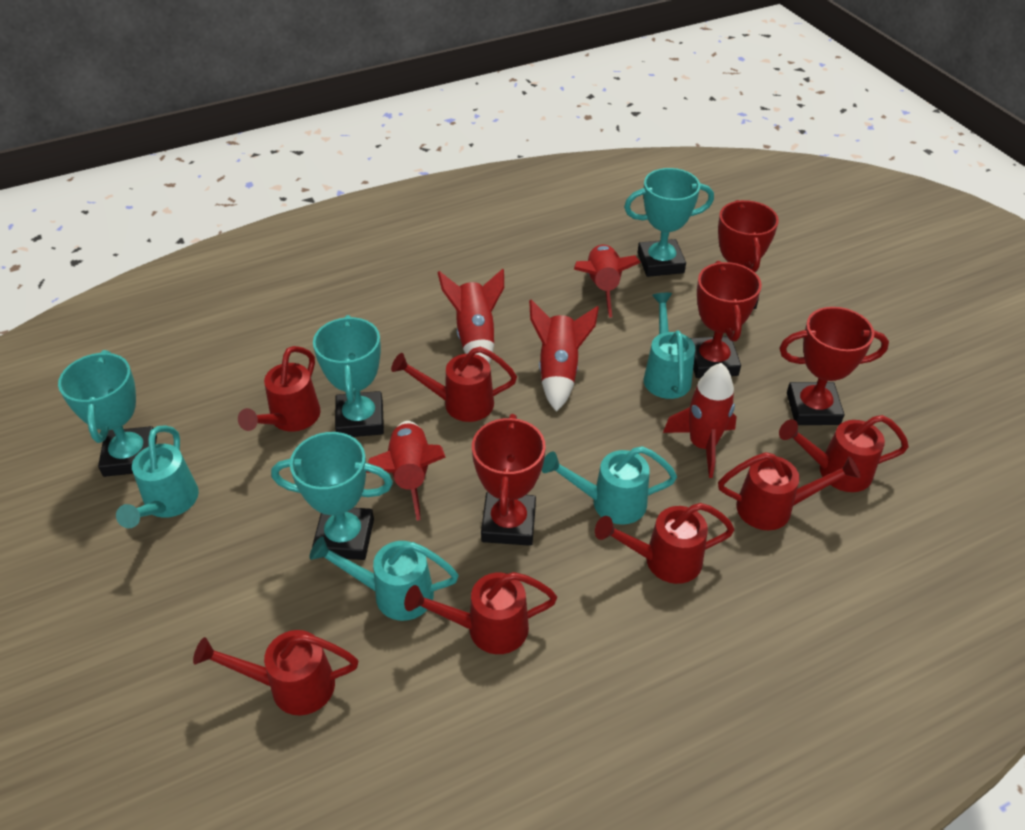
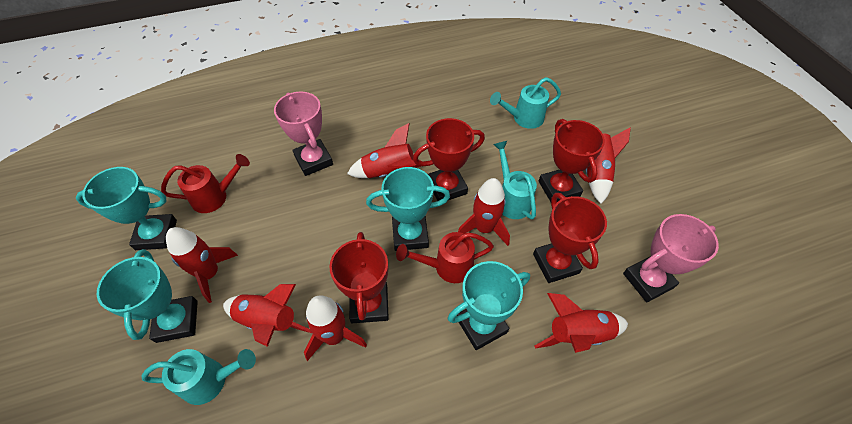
pink trophy: 0 -> 2
red rocket: 5 -> 7
red watering can: 7 -> 2
turquoise watering can: 4 -> 3

